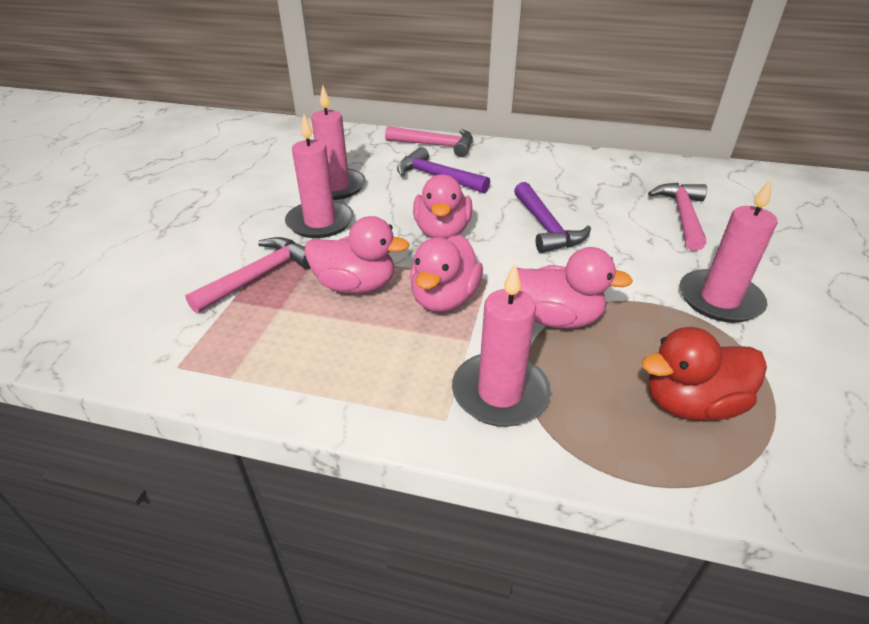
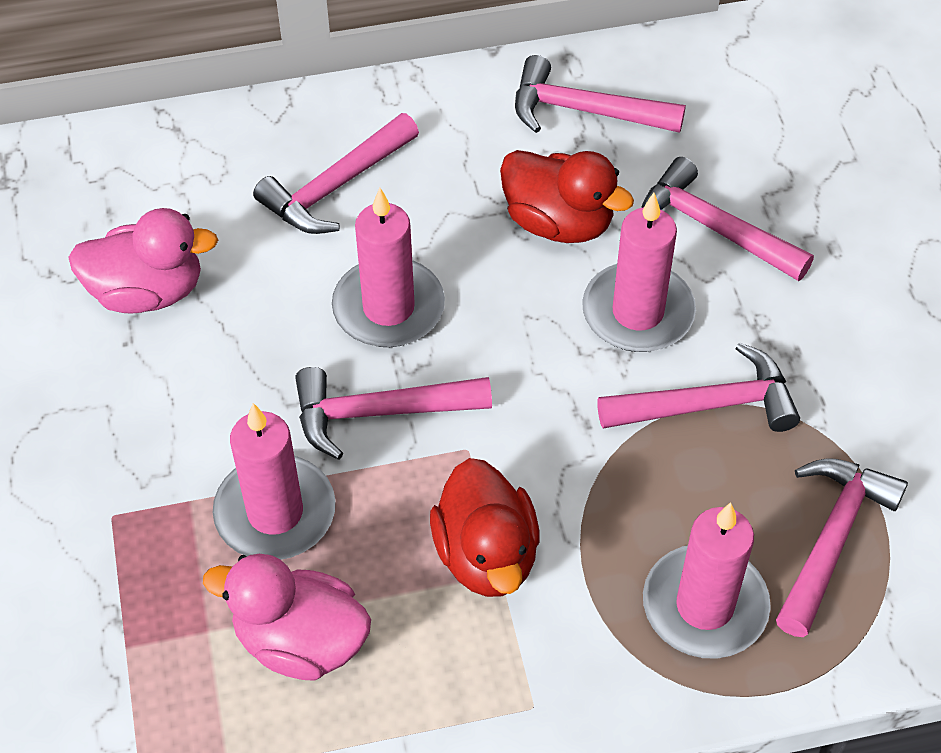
pink duck: 4 -> 2
pink hammer: 3 -> 6
purple hammer: 2 -> 0
red duck: 1 -> 2

